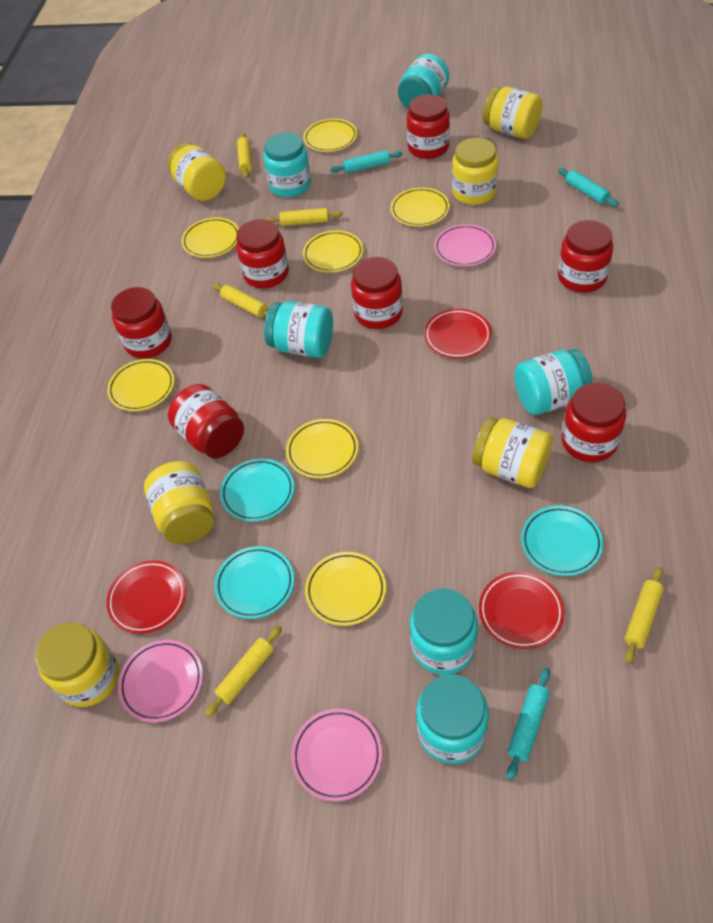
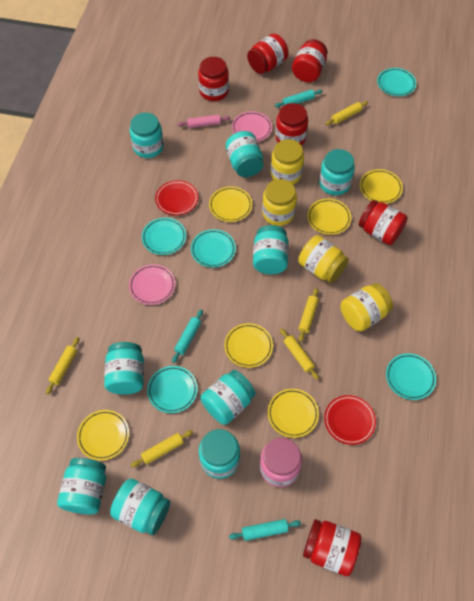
pink jar: 0 -> 1
pink plate: 3 -> 2
pink rolling pin: 0 -> 1
red jar: 7 -> 6
red plate: 3 -> 2
turquoise jar: 6 -> 9
turquoise plate: 3 -> 5
yellow jar: 6 -> 4
yellow plate: 7 -> 6

